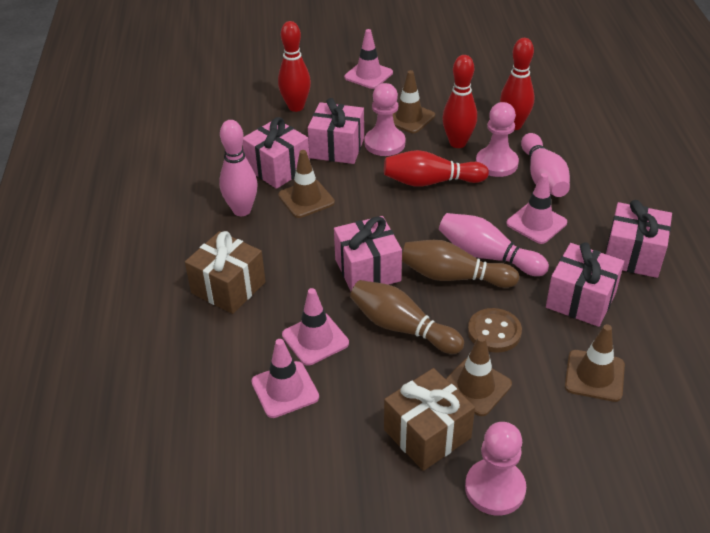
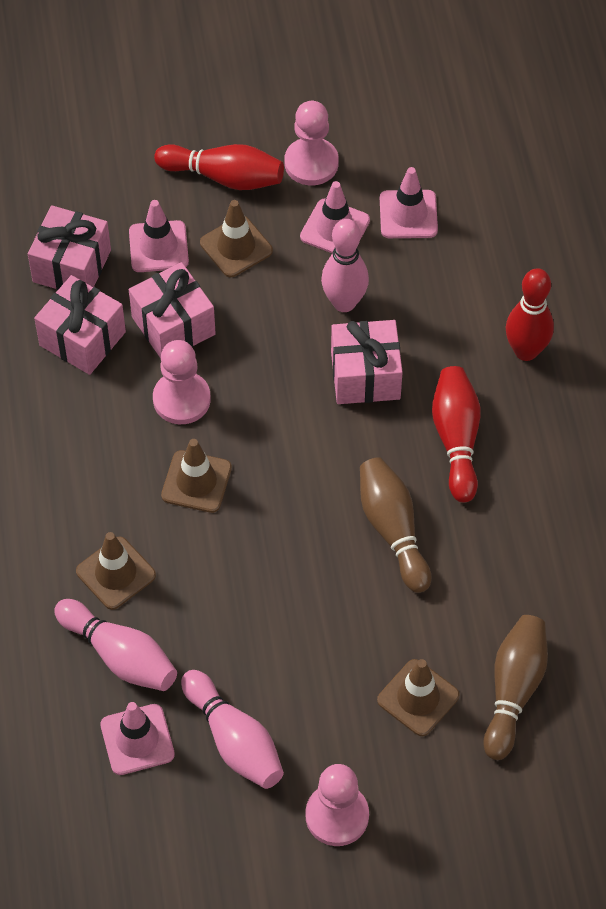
brown button: 1 -> 0
brown gift: 2 -> 0
pink gift: 5 -> 4
red bowling pin: 4 -> 3

